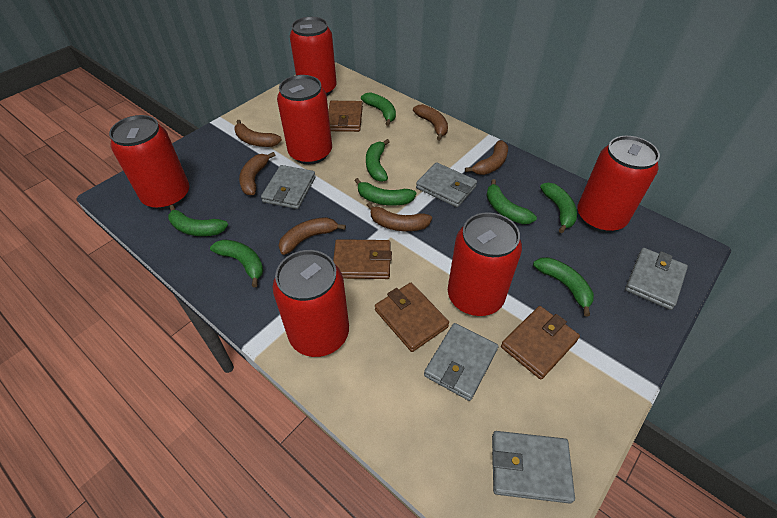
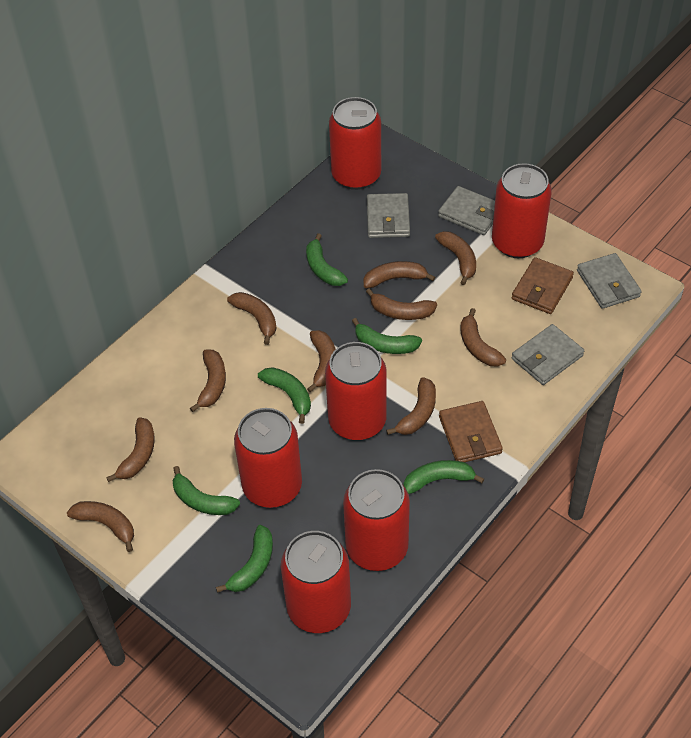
brown banana: 6 -> 10
brown wallet: 4 -> 2
green banana: 8 -> 6
grey wallet: 5 -> 4

